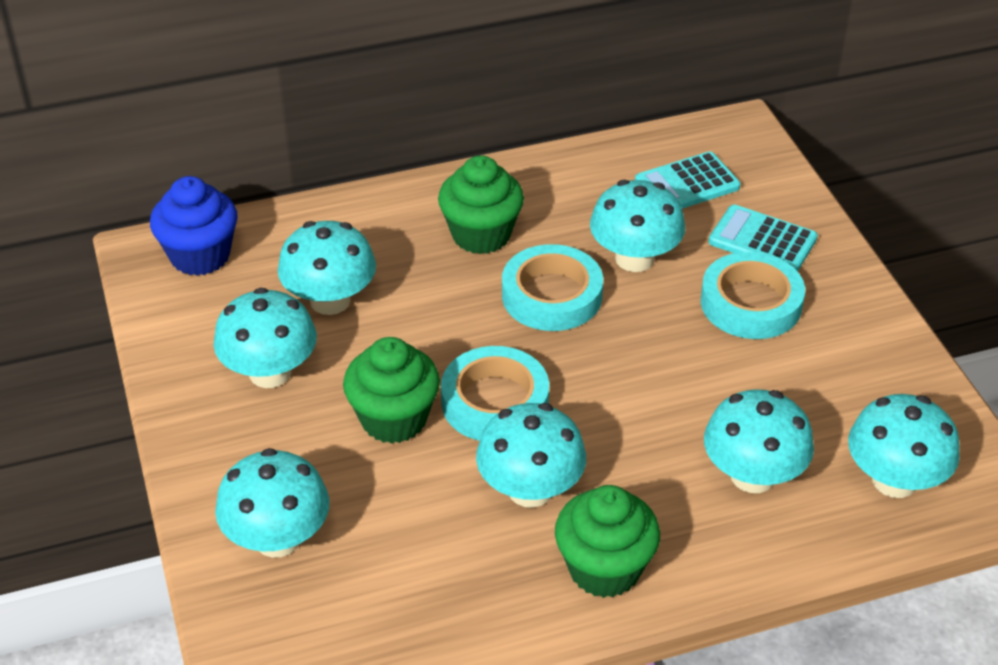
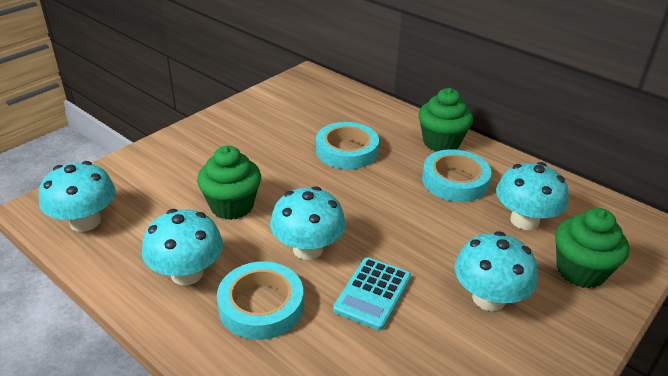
blue cupcake: 1 -> 0
turquoise calculator: 2 -> 1
turquoise mushroom: 7 -> 5

